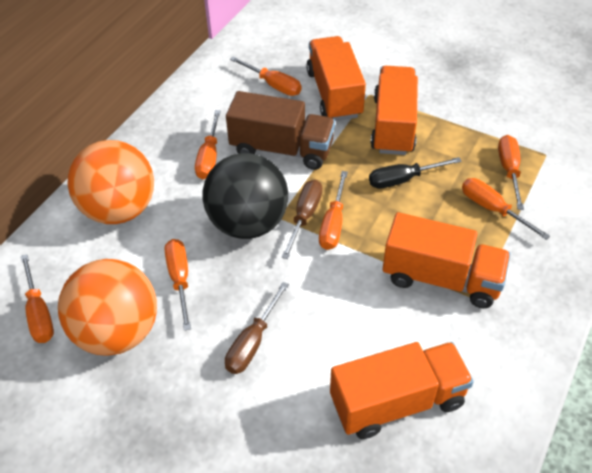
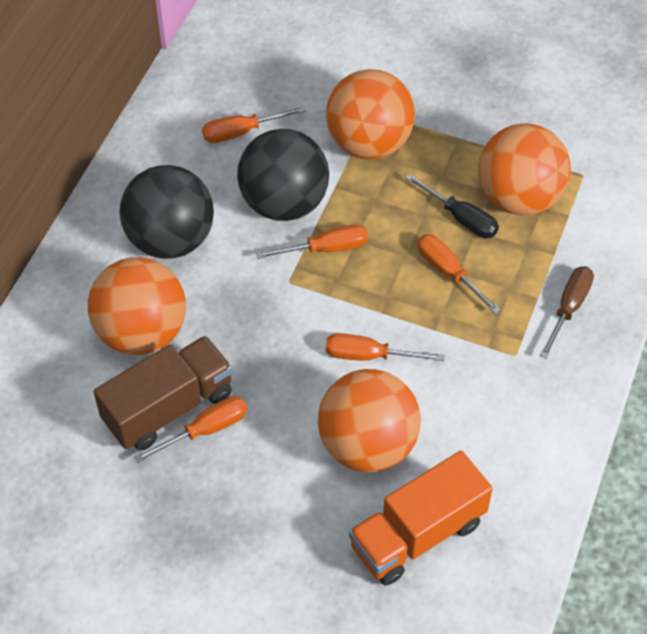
black ball: 1 -> 2
brown screwdriver: 2 -> 1
orange ball: 2 -> 4
orange screwdriver: 7 -> 5
orange truck: 4 -> 1

